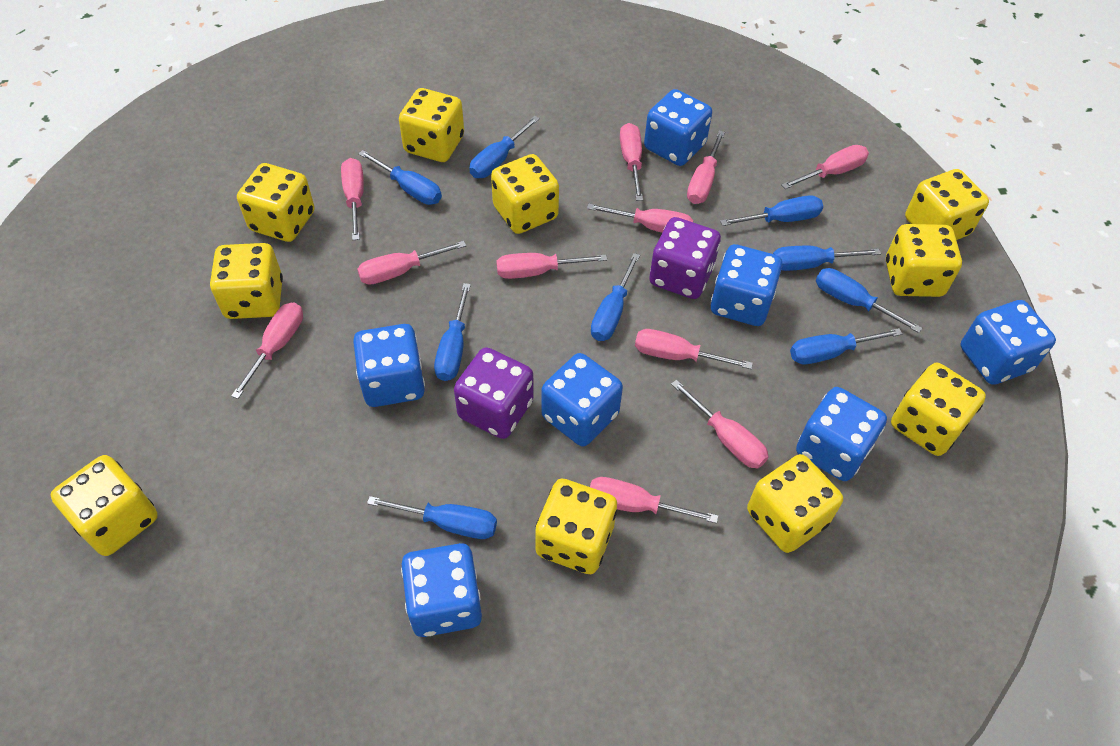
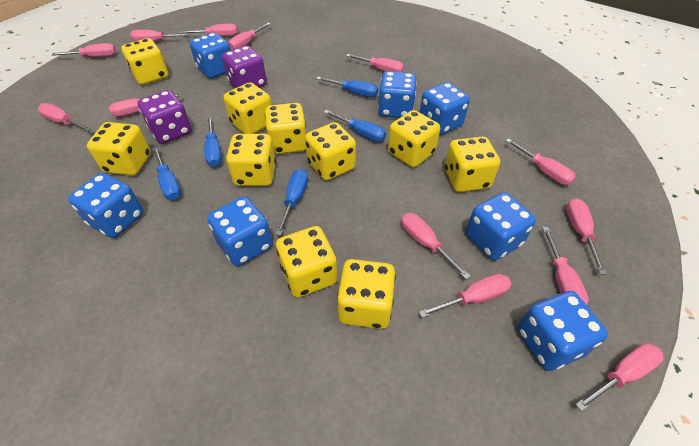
blue screwdriver: 9 -> 5
pink screwdriver: 11 -> 13

